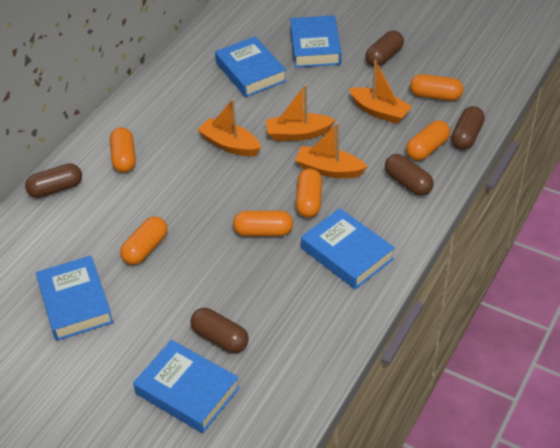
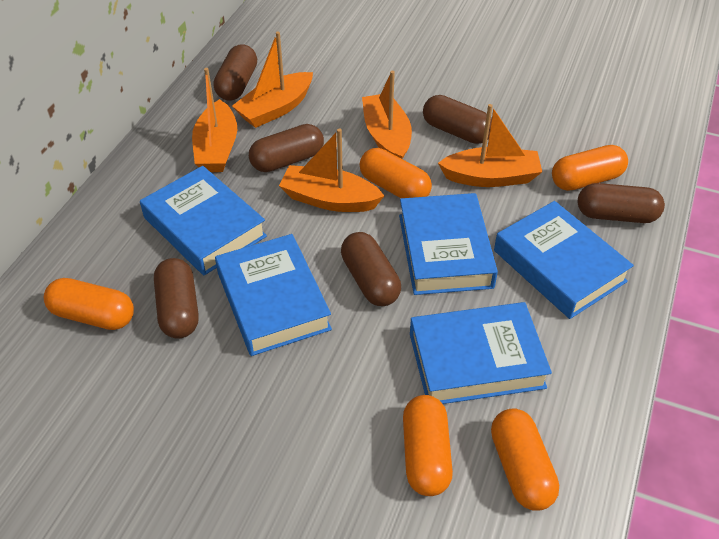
brown capsule: 5 -> 6
orange boat: 4 -> 5
orange capsule: 6 -> 5

